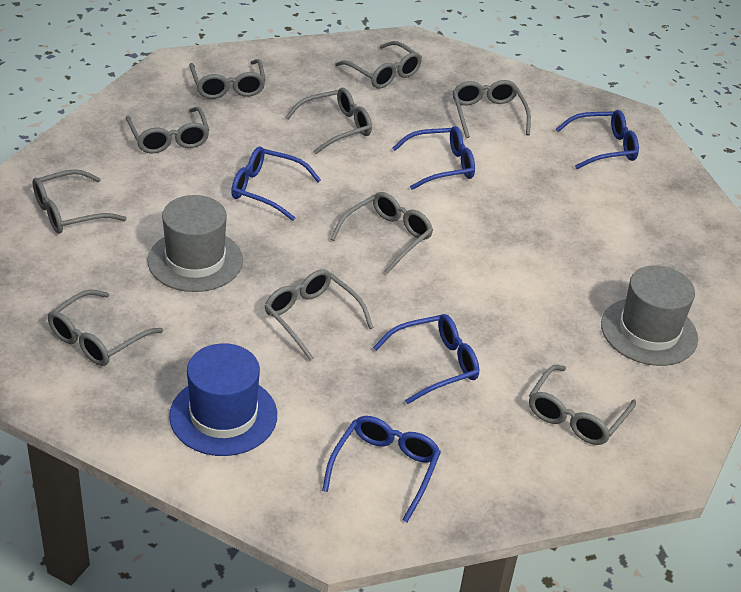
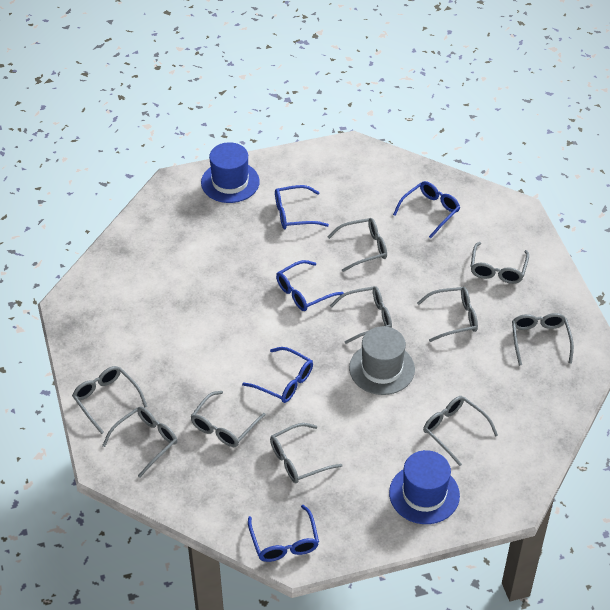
blue hat: 1 -> 2
grey hat: 2 -> 1

